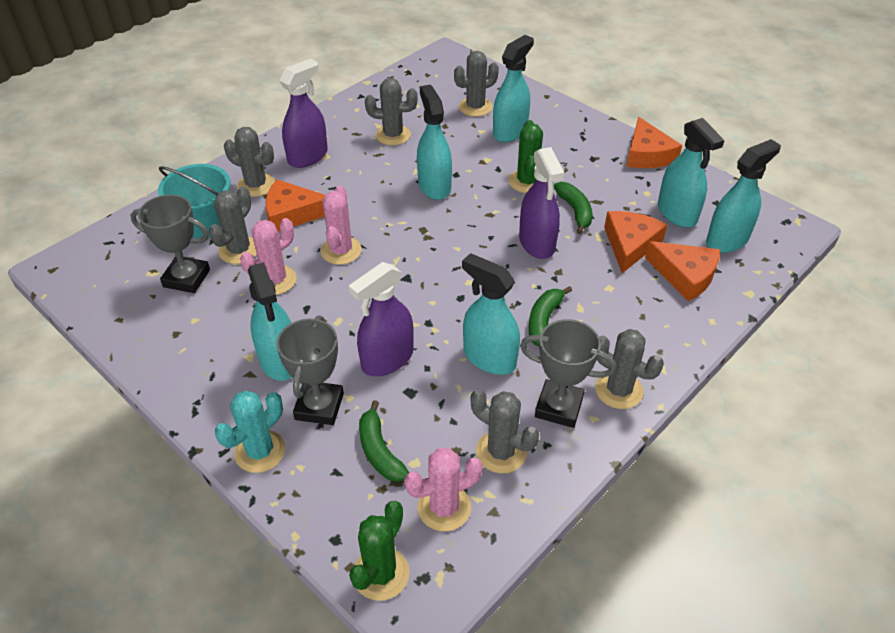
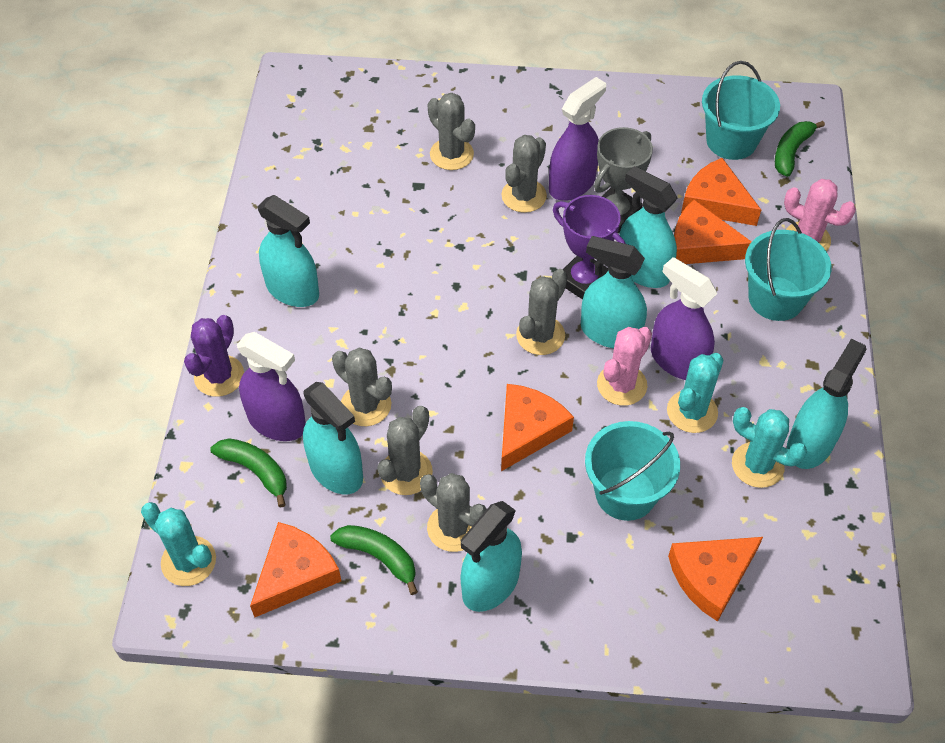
green cactus: 2 -> 0
grey trophy: 3 -> 1
orange cheese: 4 -> 5
pink cactus: 3 -> 2
purple cactus: 0 -> 1
purple trophy: 0 -> 1
turquoise bucket: 1 -> 3
turquoise cactus: 1 -> 3

